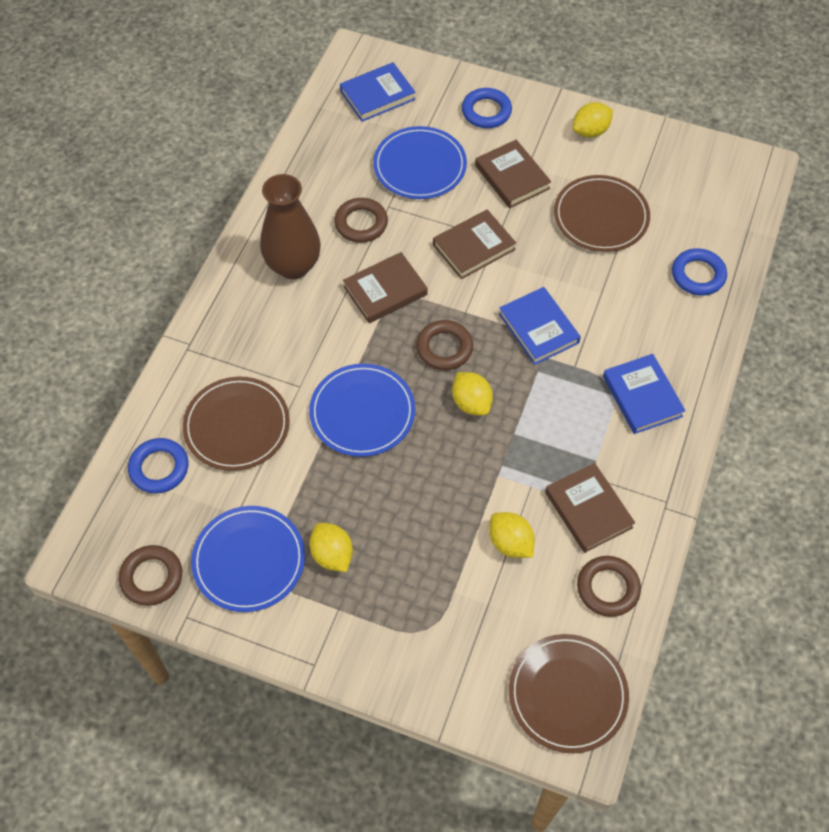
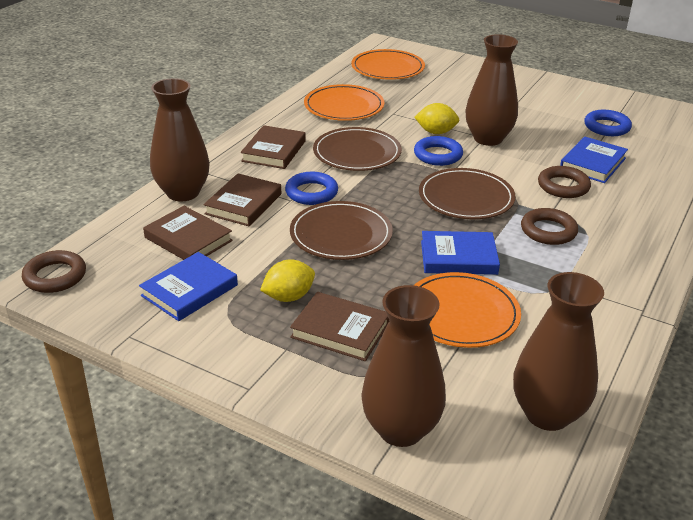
blue plate: 3 -> 0
brown ring: 4 -> 3
brown vase: 1 -> 4
orange plate: 0 -> 3
yellow lemon: 4 -> 2

